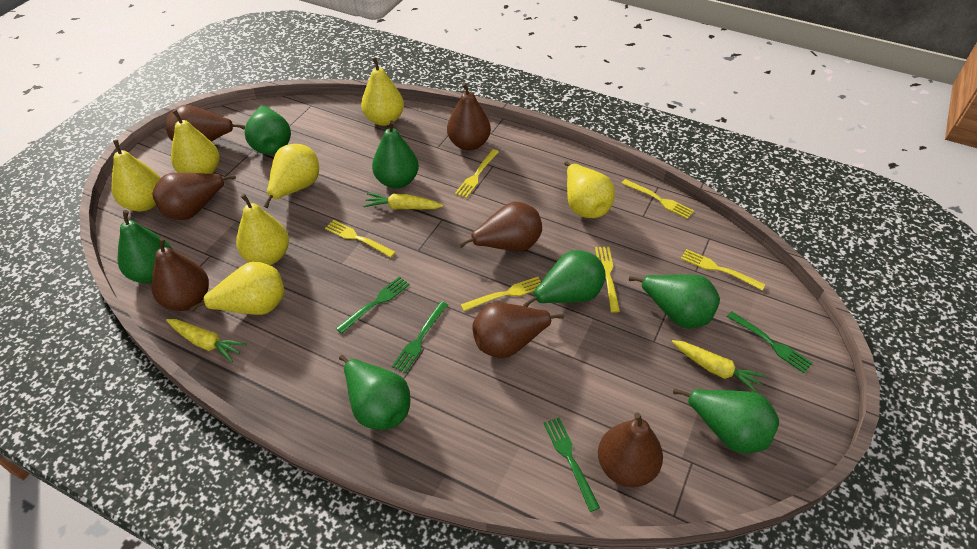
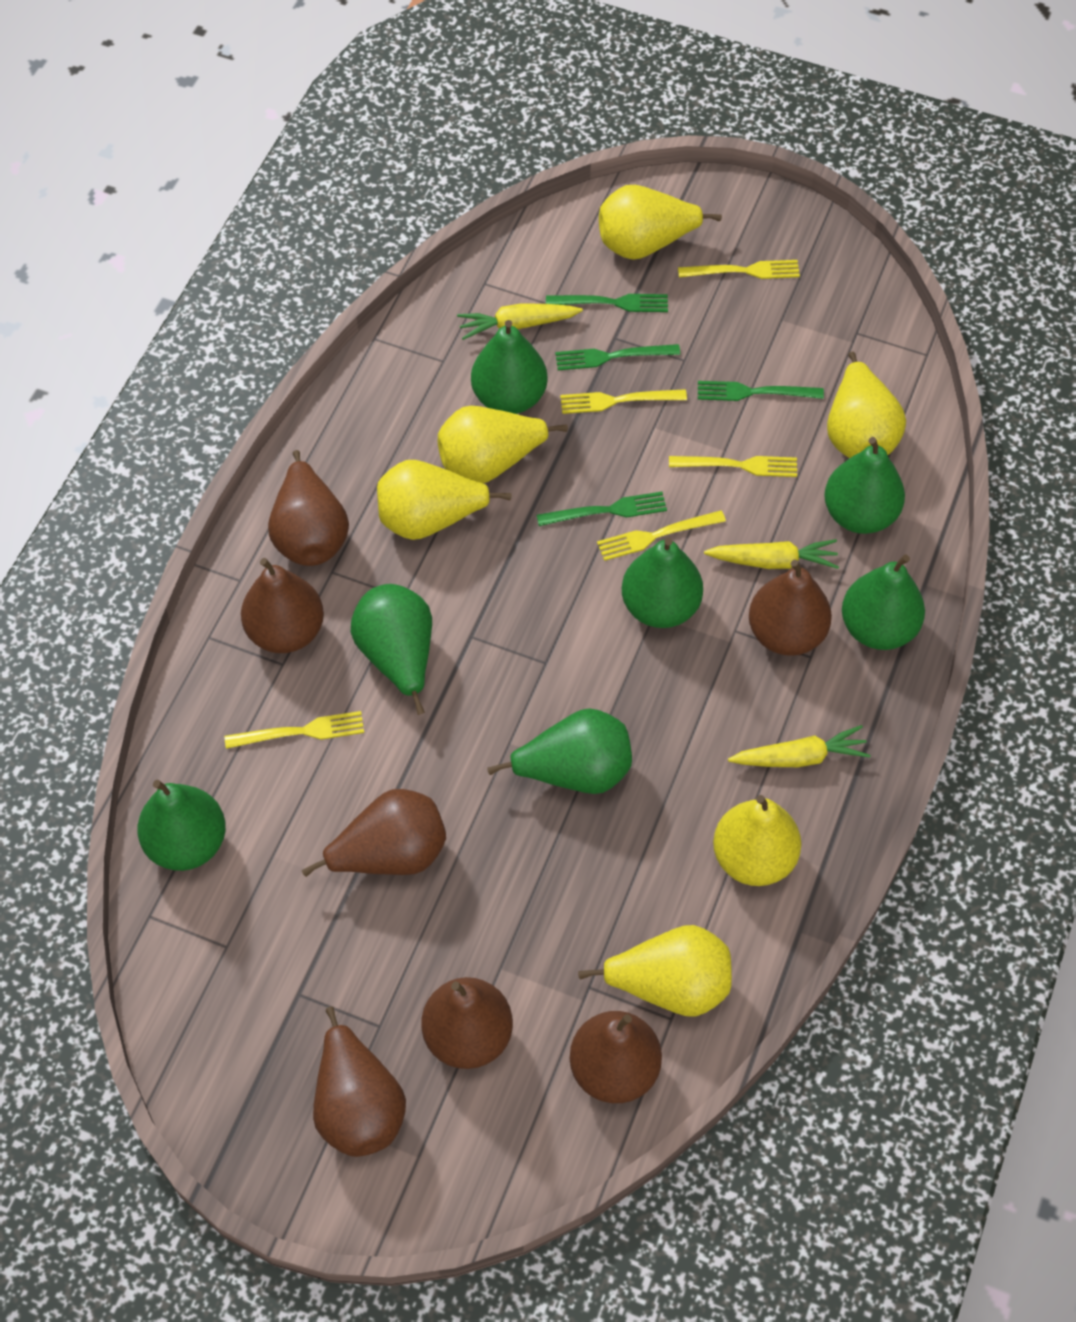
yellow fork: 6 -> 5
yellow pear: 7 -> 6

